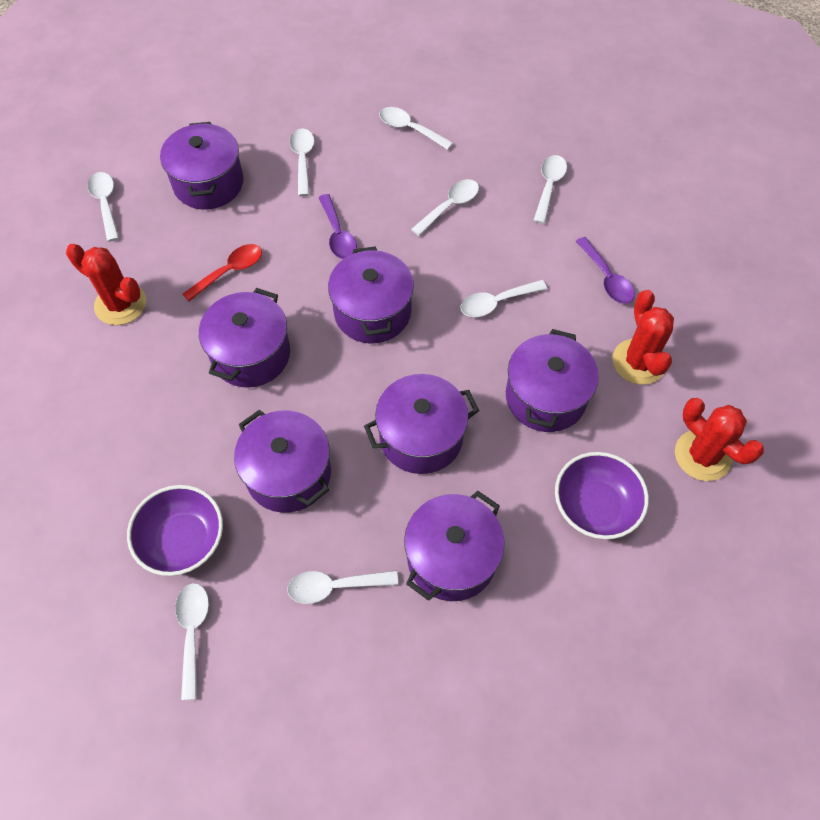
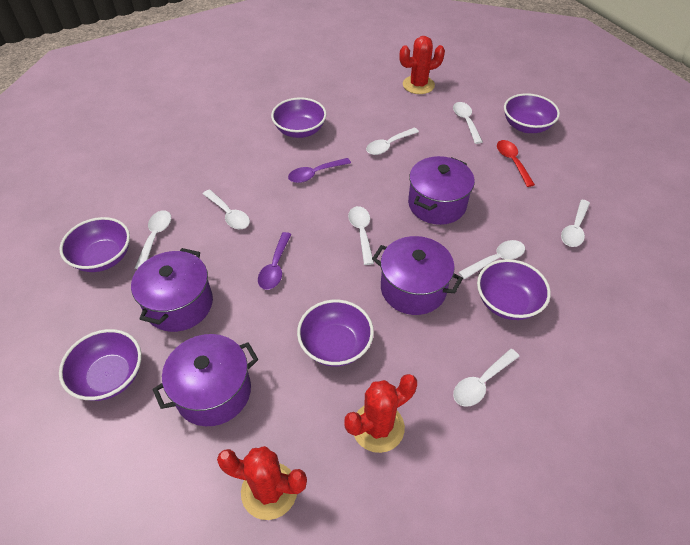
purple bowl: 2 -> 6
purple pot: 7 -> 4

